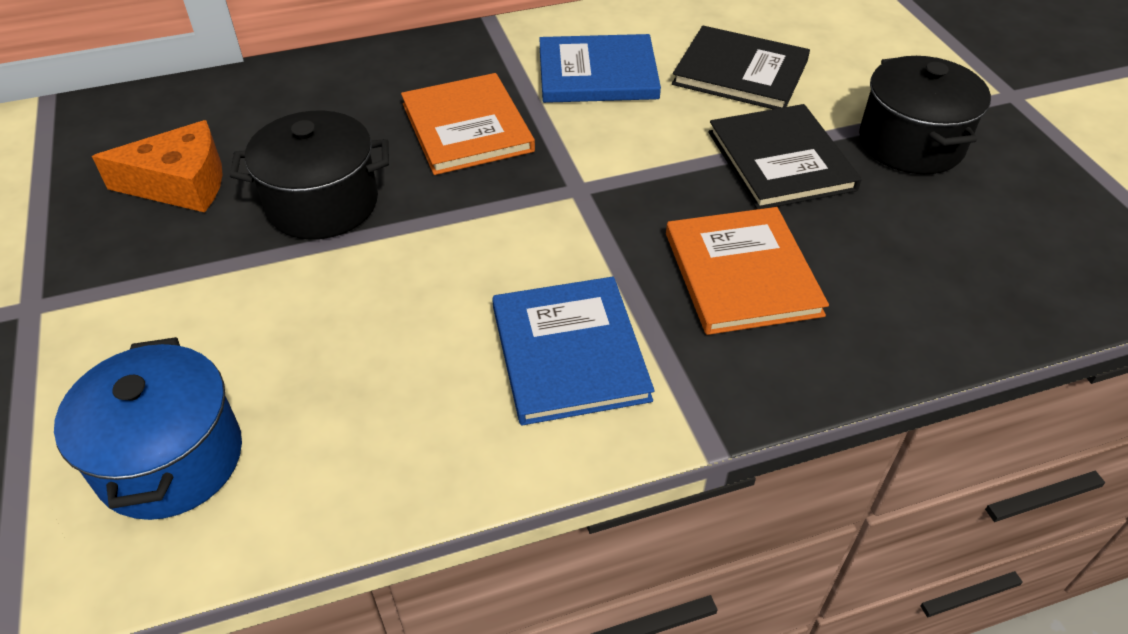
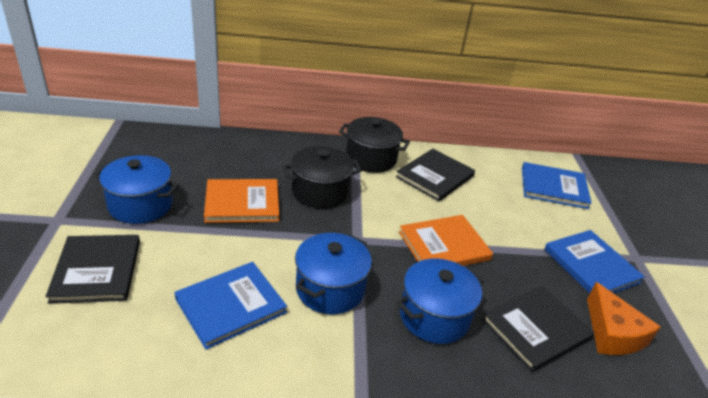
black book: 2 -> 3
blue book: 2 -> 3
blue pot: 1 -> 3

